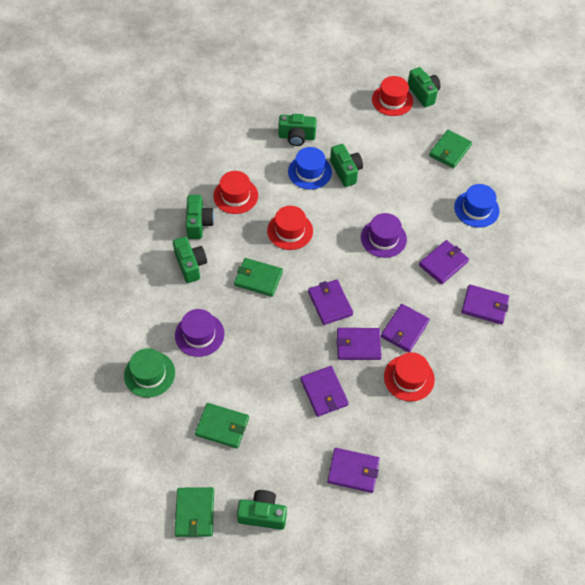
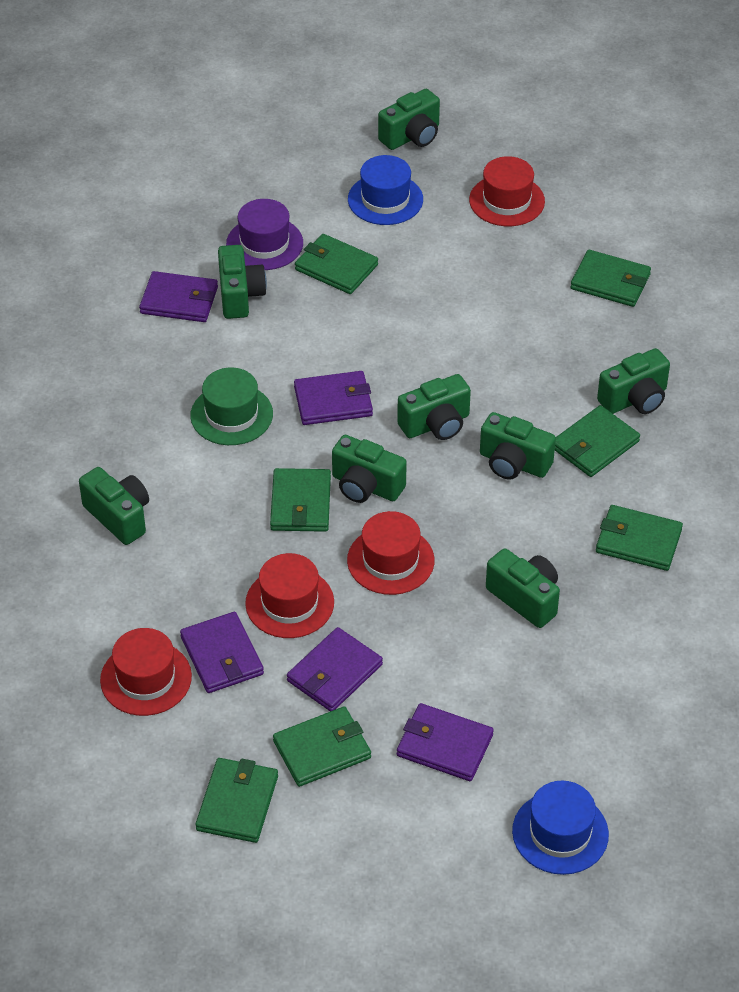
green camera: 6 -> 8
green wallet: 4 -> 7
purple hat: 2 -> 1
purple wallet: 7 -> 5

